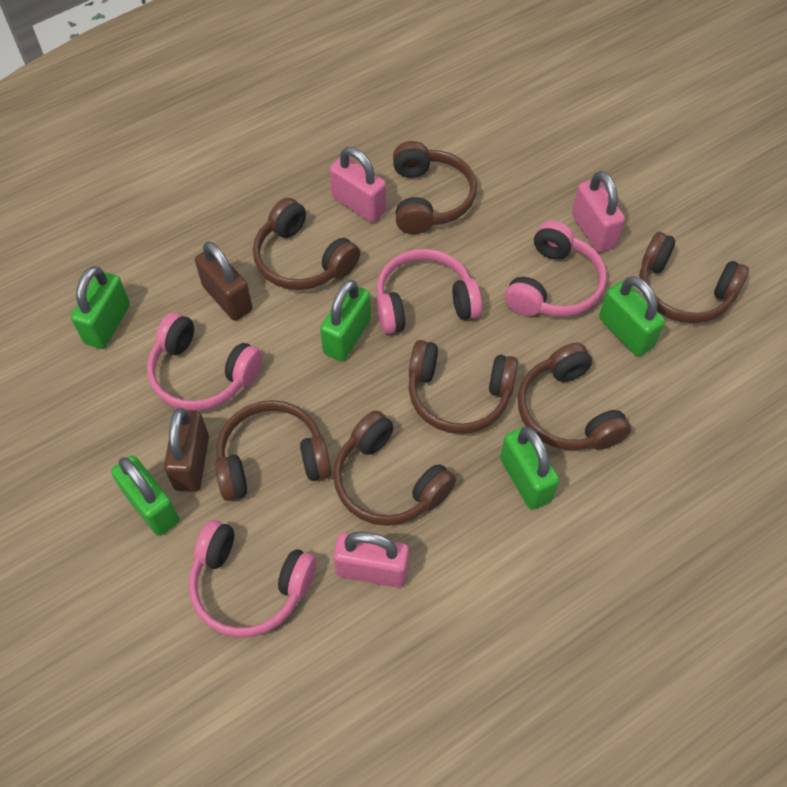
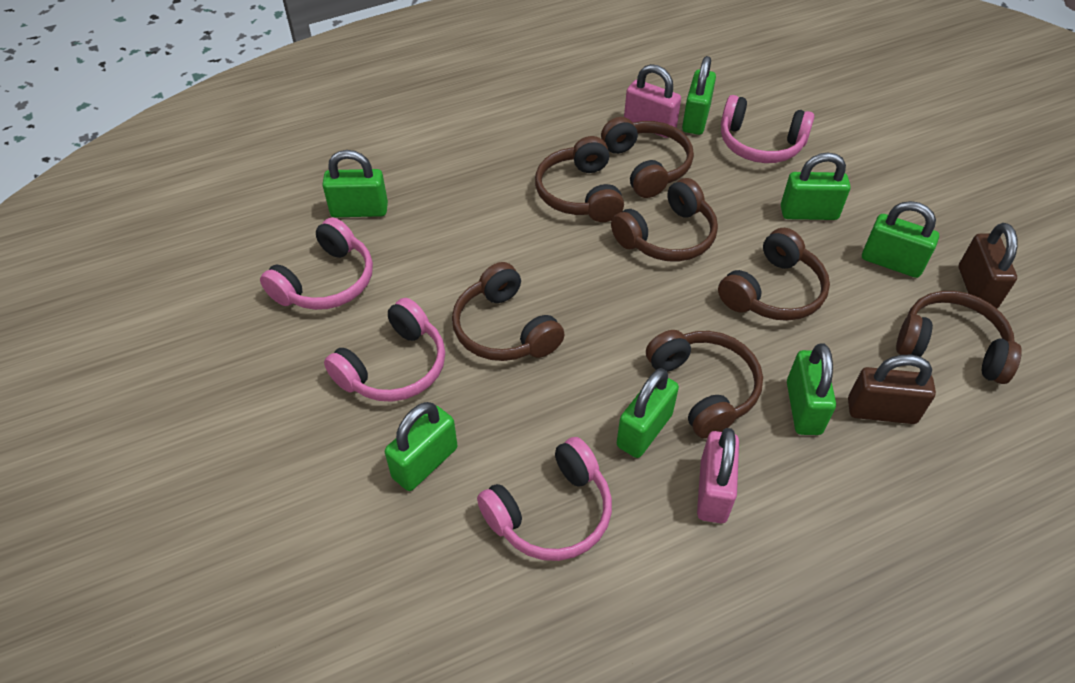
green padlock: 5 -> 7
pink padlock: 3 -> 2

